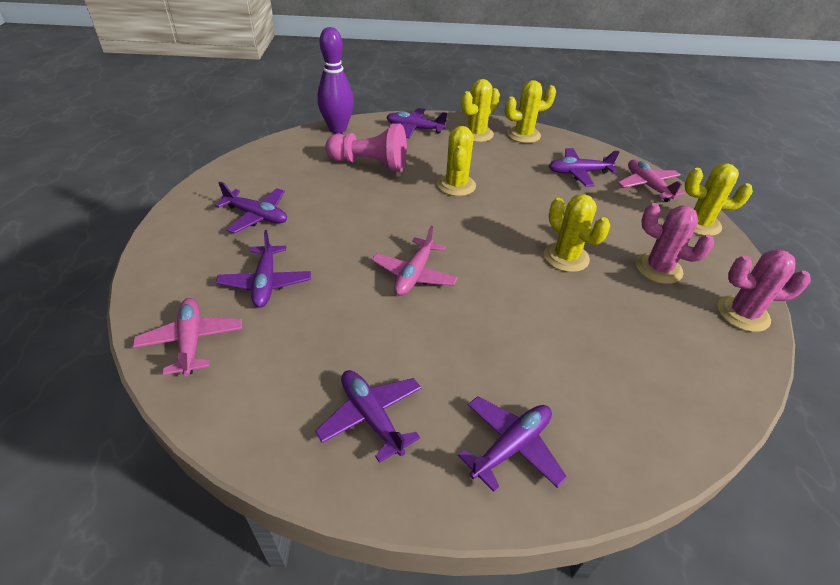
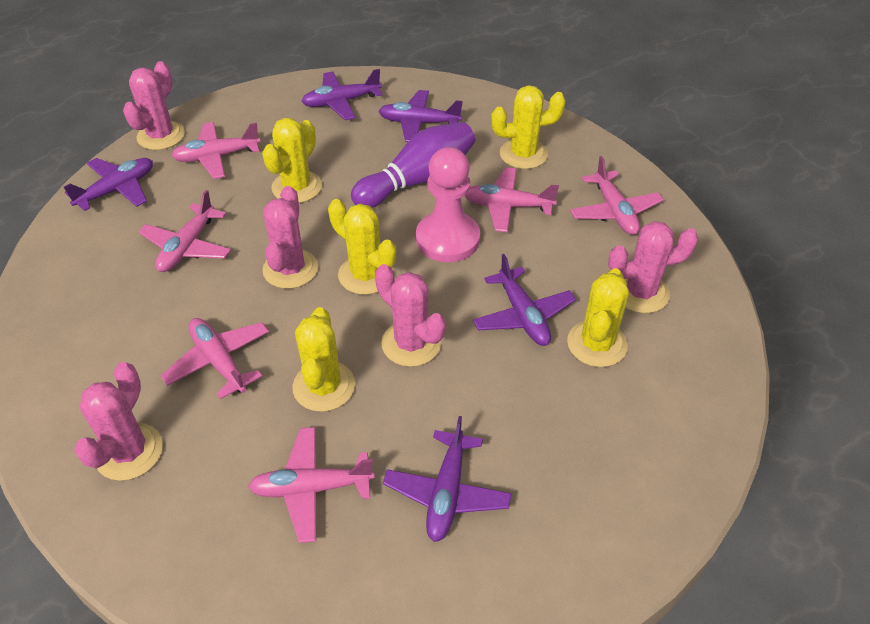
pink cactus: 2 -> 5
pink plane: 3 -> 6
purple plane: 6 -> 5

